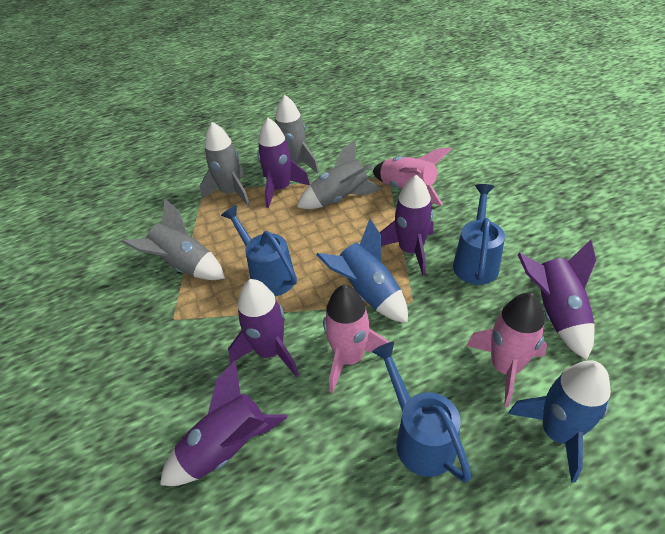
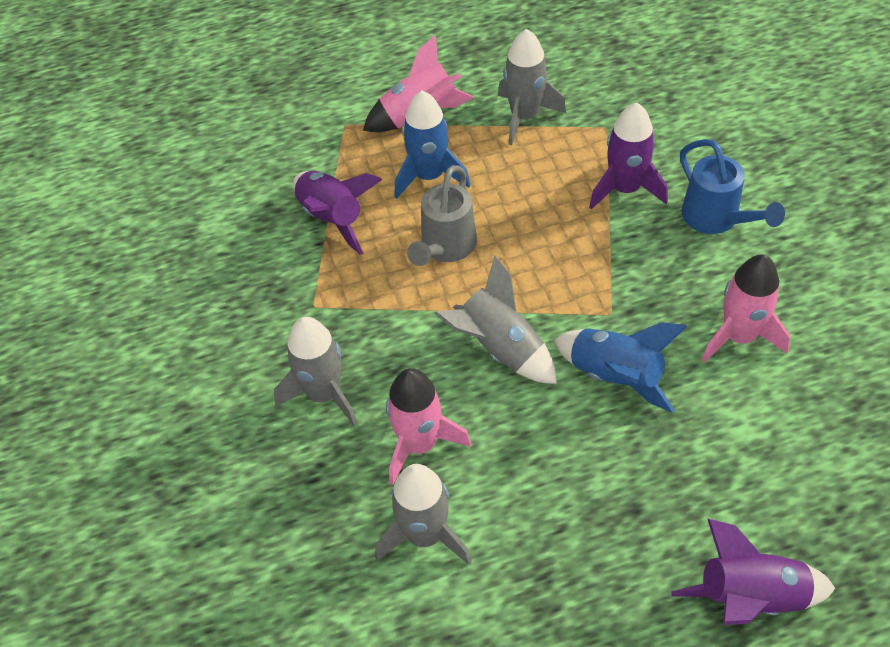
blue watering can: 3 -> 1
grey watering can: 0 -> 1
purple rocket: 5 -> 3

